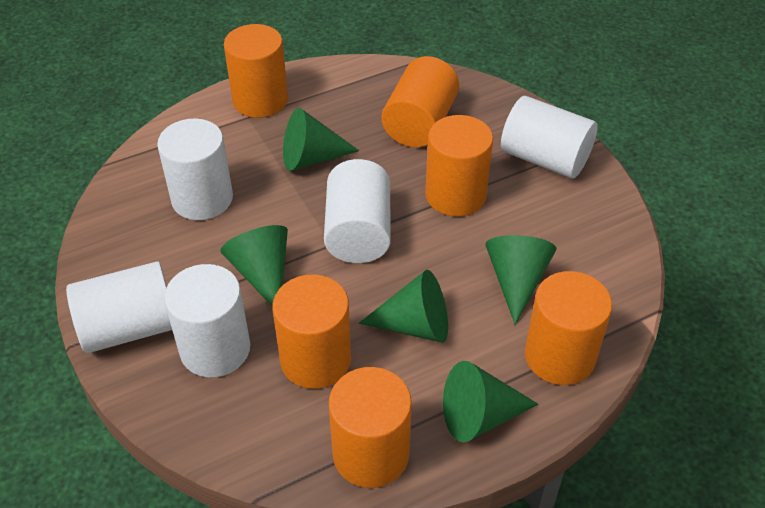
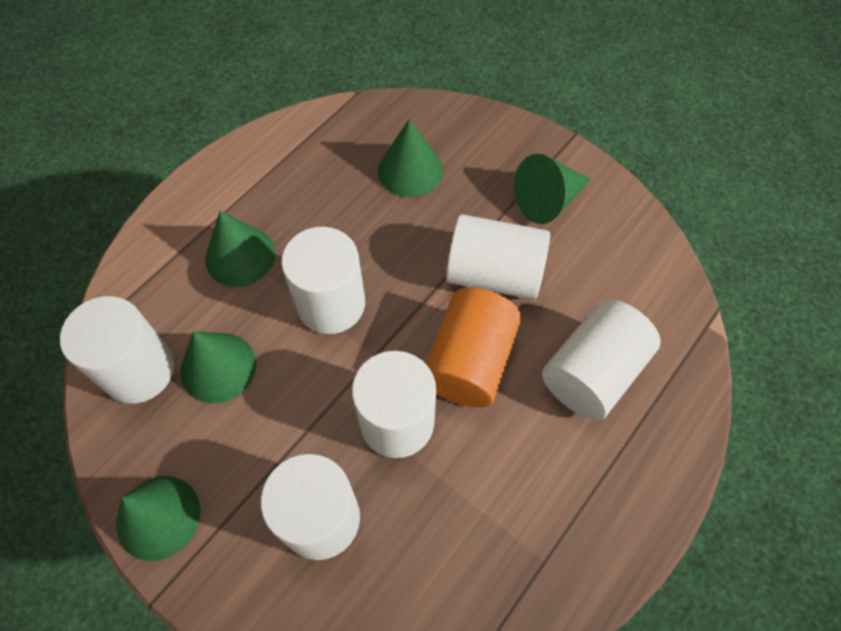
orange cylinder: 6 -> 1
white cylinder: 5 -> 6

